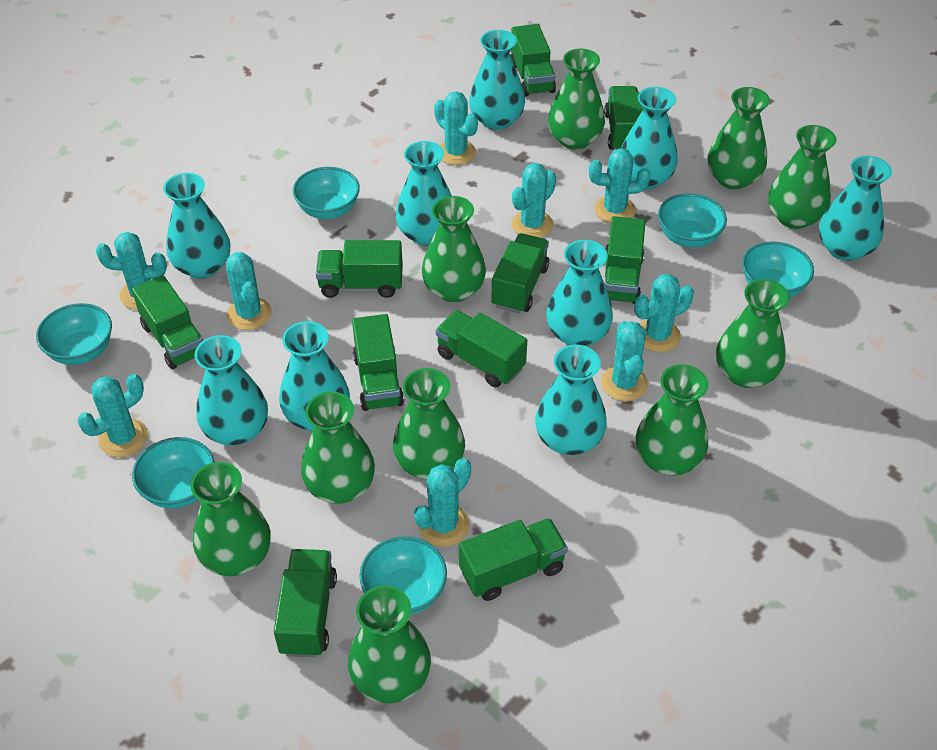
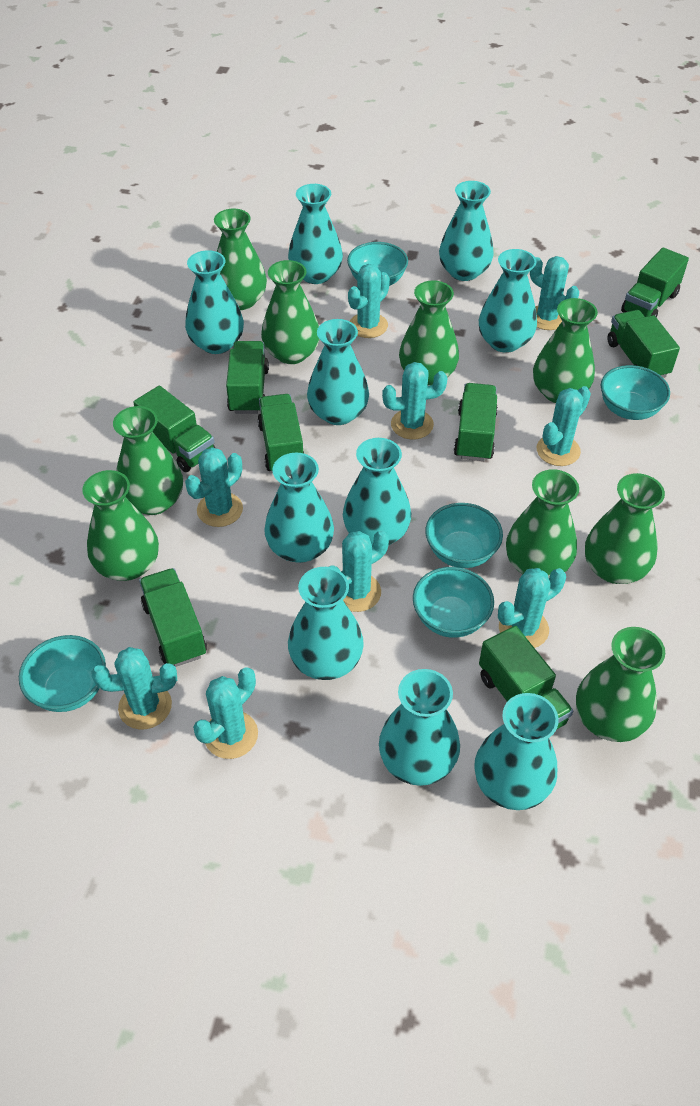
green truck: 10 -> 8
green vase: 10 -> 9
turquoise bowl: 6 -> 5
turquoise vase: 9 -> 10

